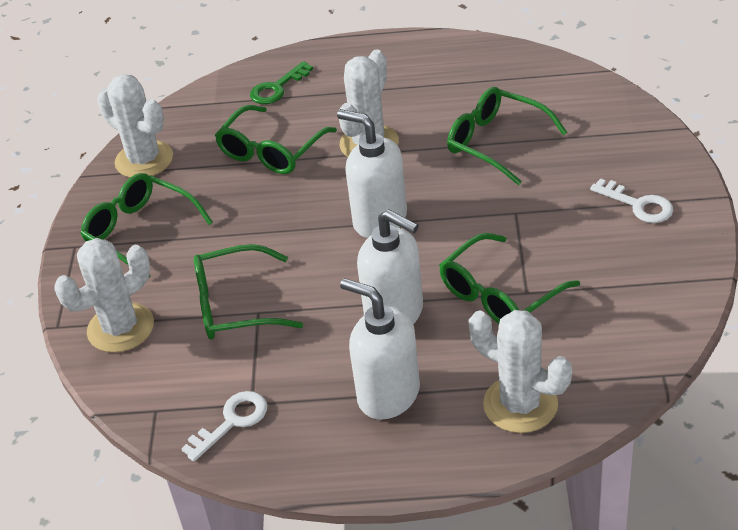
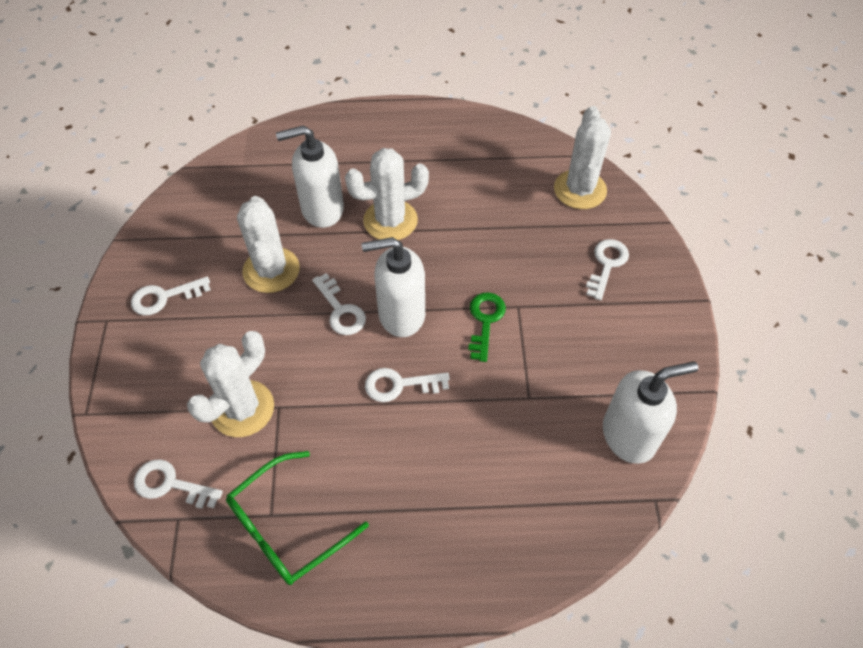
green glasses: 5 -> 1
white key: 2 -> 5

